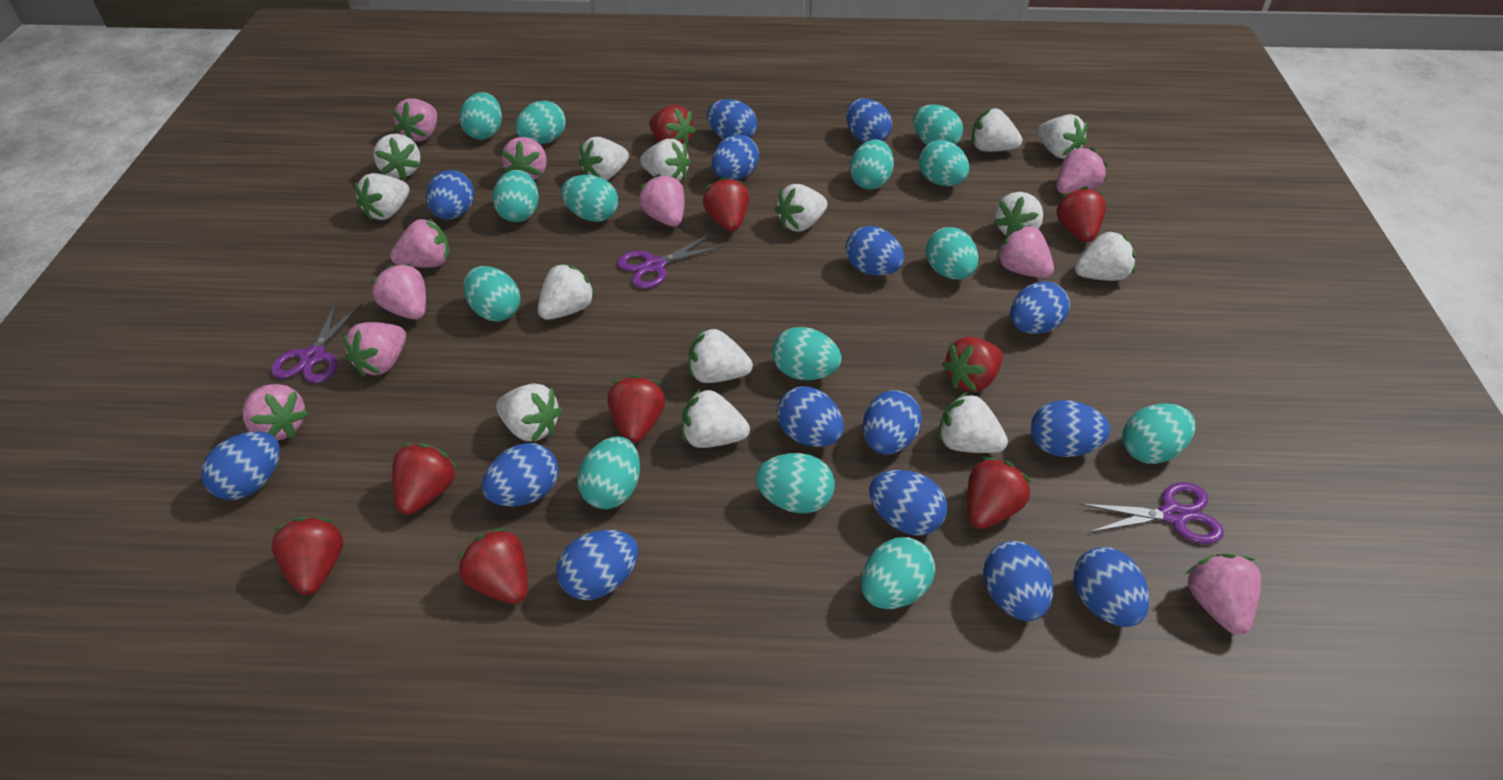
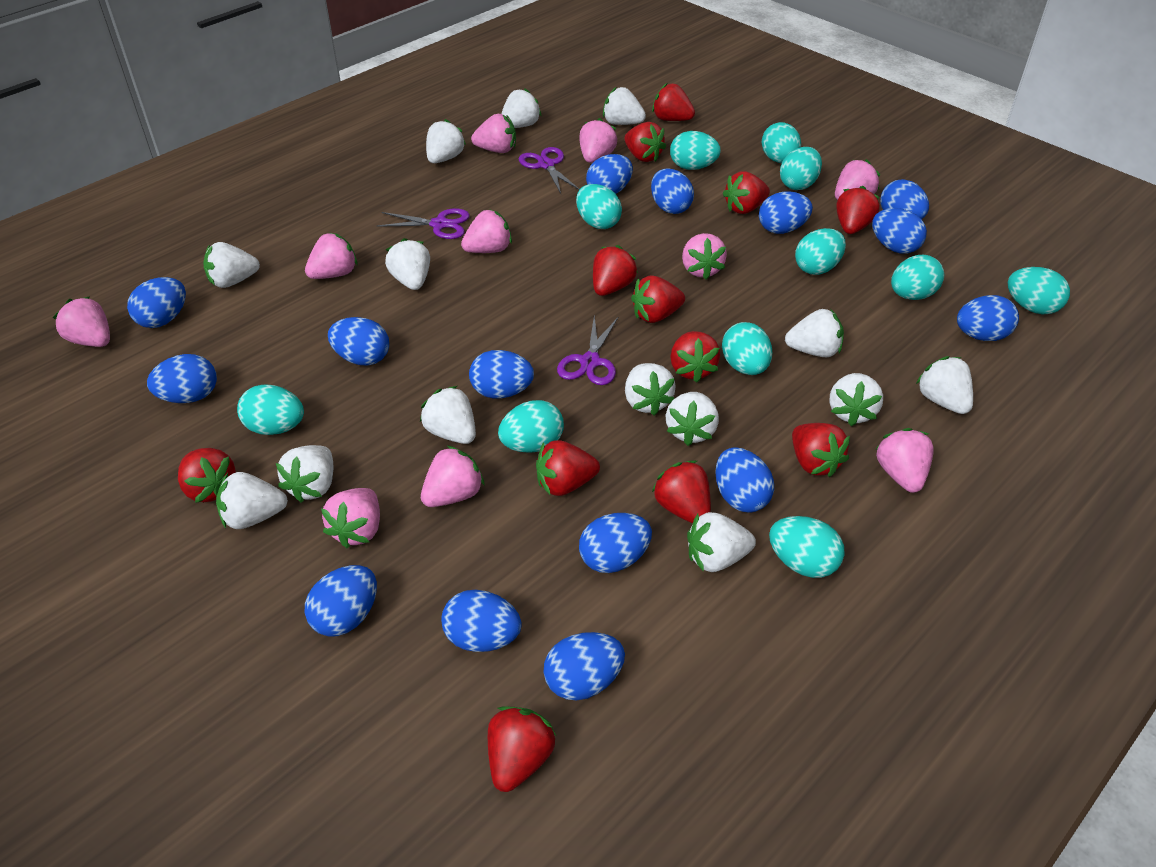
red strawberry: 9 -> 12
turquoise egg: 14 -> 11

